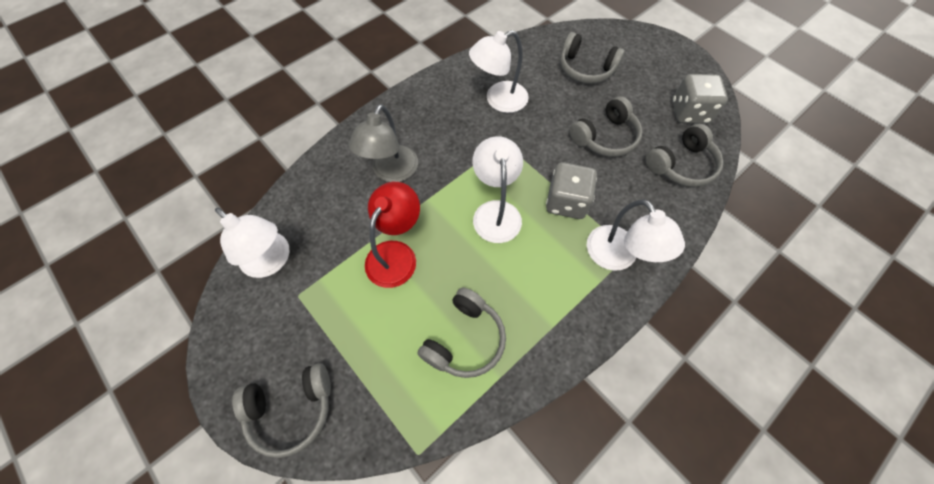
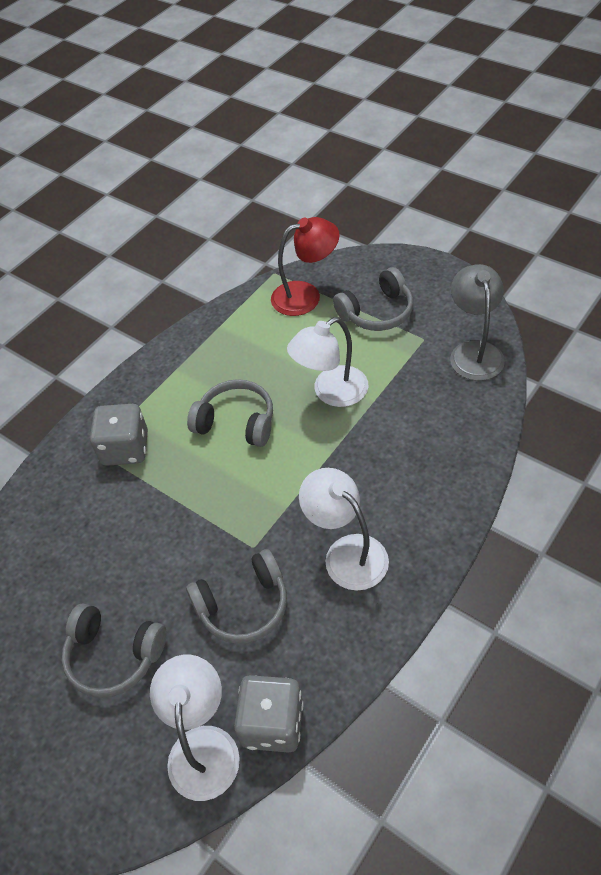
grey headphones: 5 -> 4
white lamp: 4 -> 3

